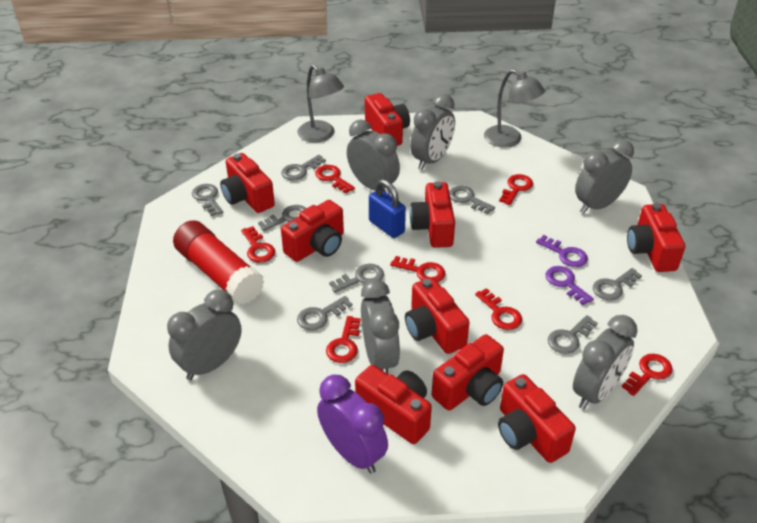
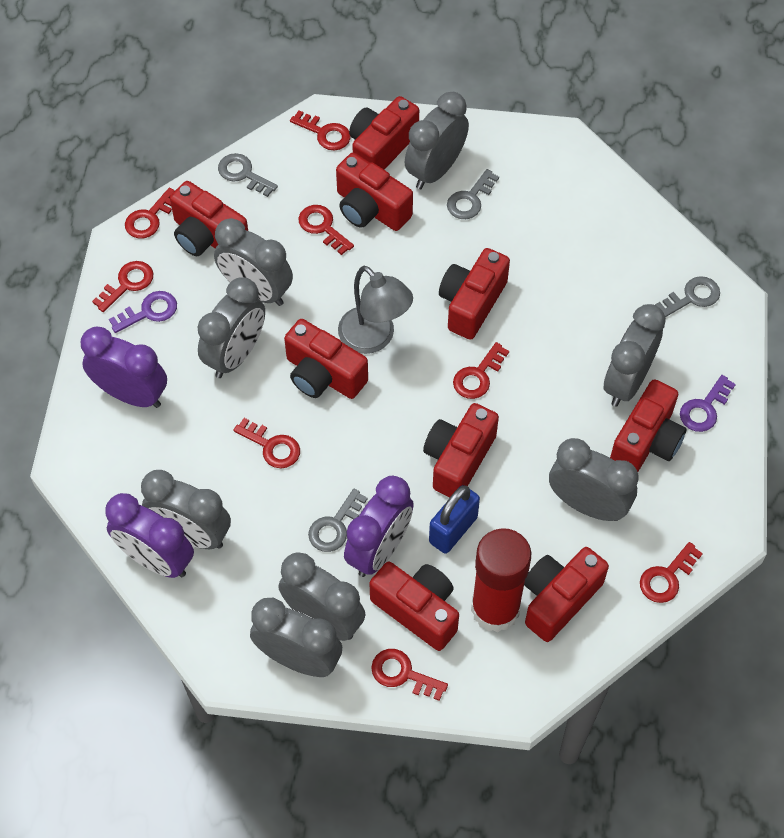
grey clock: 6 -> 8
grey key: 8 -> 4
grey lamp: 2 -> 1
purple clock: 1 -> 3
red key: 7 -> 8

